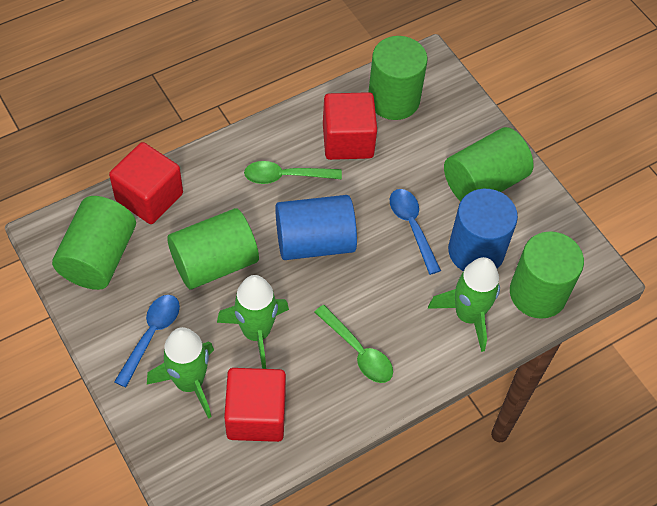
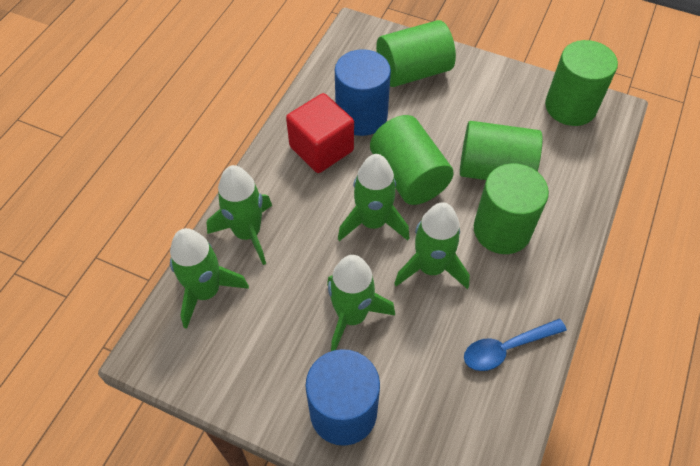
blue spoon: 2 -> 1
green rocket: 3 -> 5
green spoon: 2 -> 0
red cube: 3 -> 1

